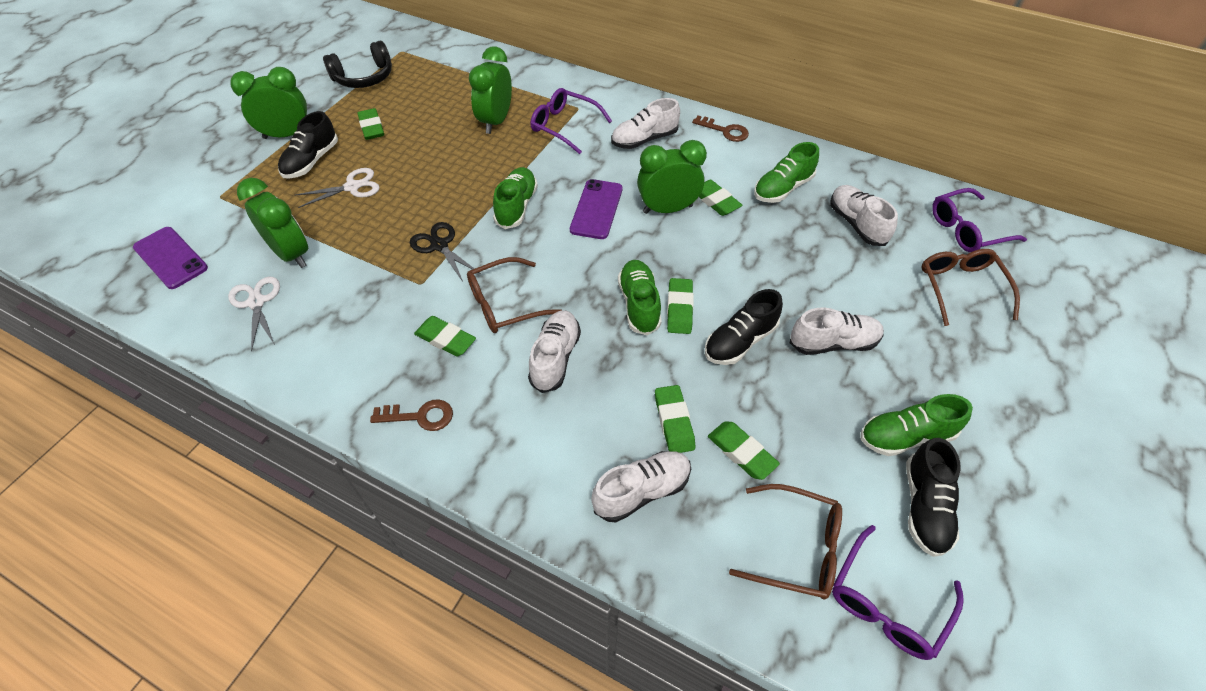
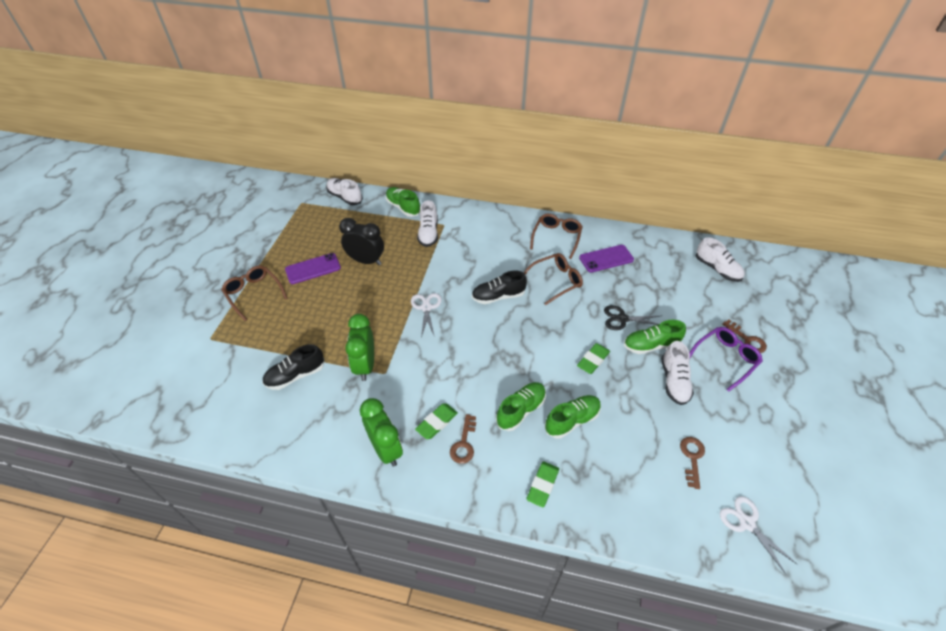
black clock: 0 -> 1
black headphones: 1 -> 0
black shoe: 3 -> 2
brown key: 2 -> 3
green clock: 4 -> 2
green eraser: 6 -> 3
purple glasses: 3 -> 1
white shoe: 5 -> 4

